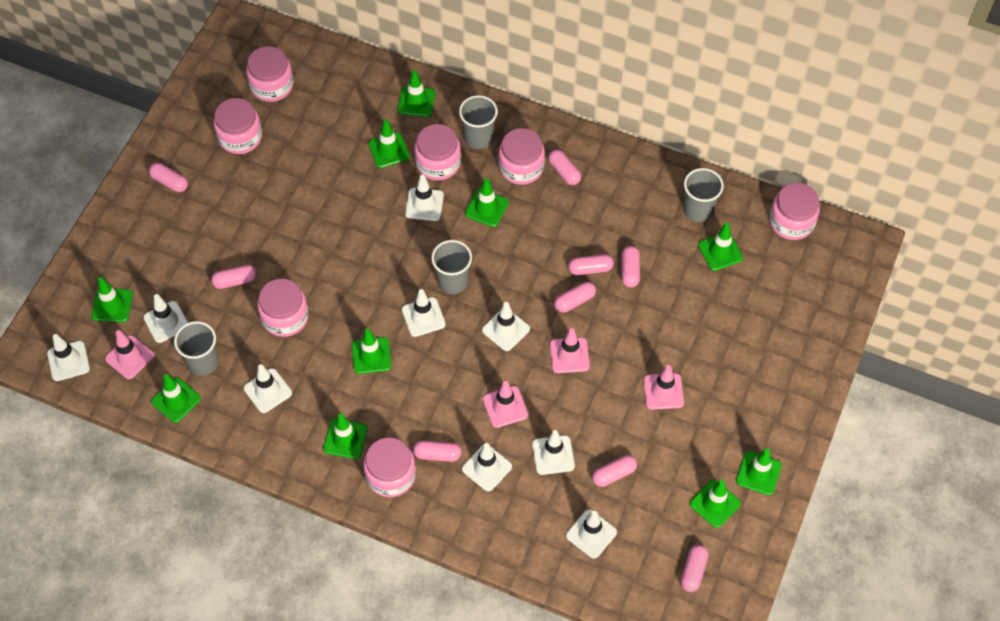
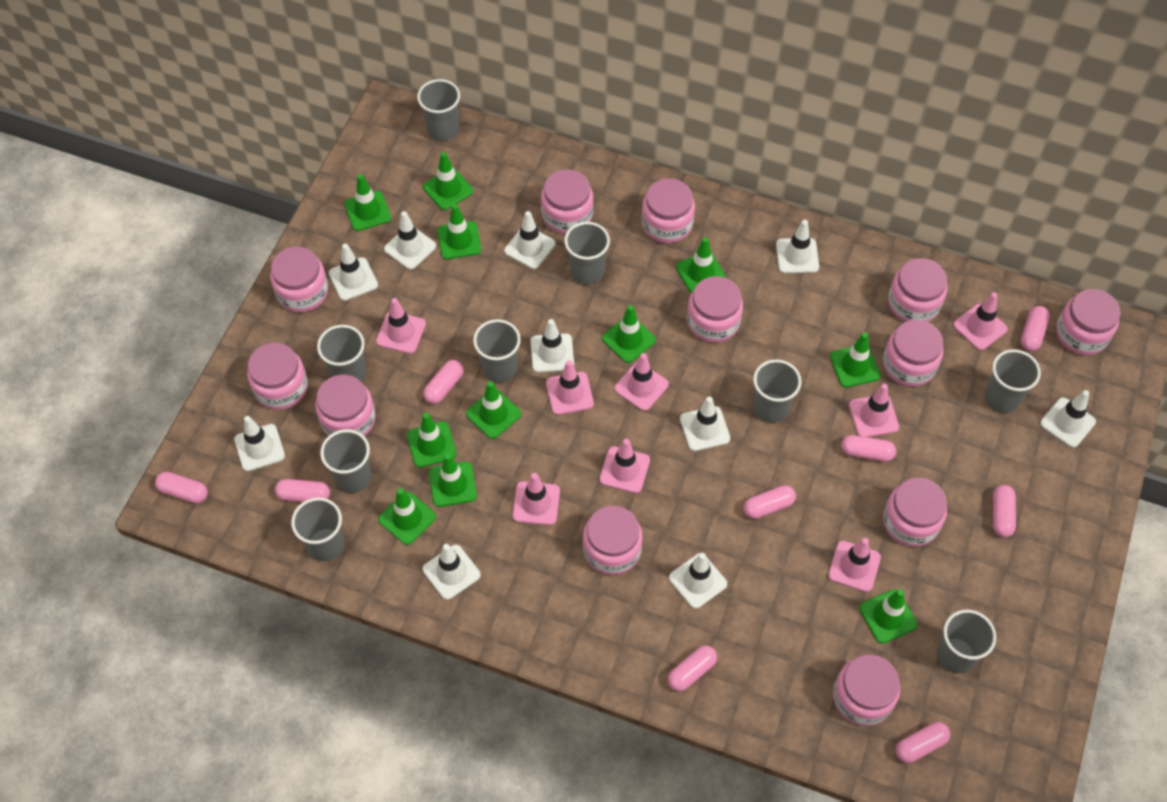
green traffic cone: 10 -> 11
grey cup: 4 -> 9
pink jar: 7 -> 12
pink traffic cone: 4 -> 8
white traffic cone: 9 -> 10

